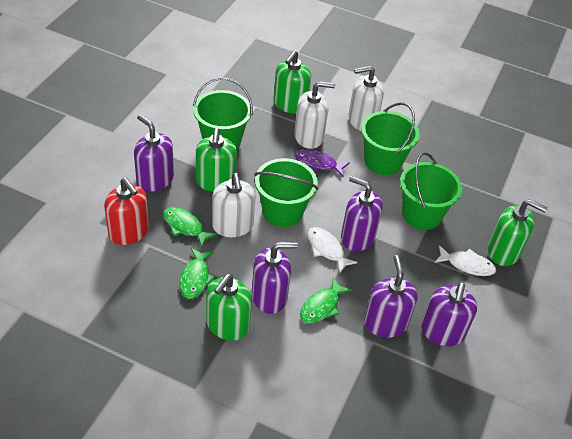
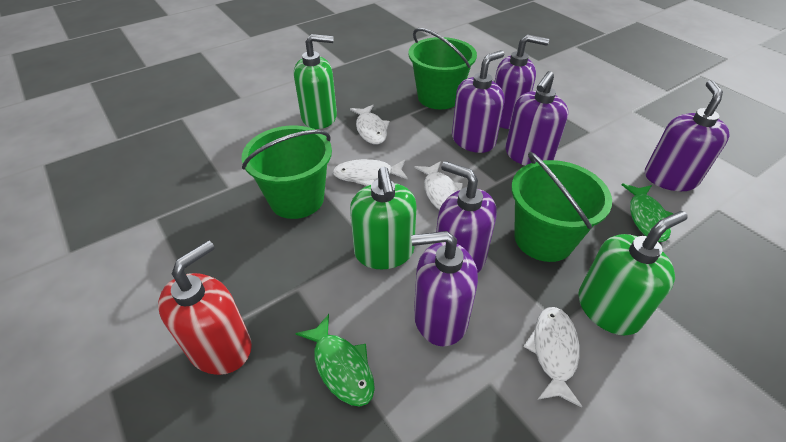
green bucket: 4 -> 3
green fish: 3 -> 2
green soap dispenser: 4 -> 3
purple fish: 1 -> 0
purple soap dispenser: 5 -> 6
white fish: 2 -> 4
white soap dispenser: 3 -> 0

